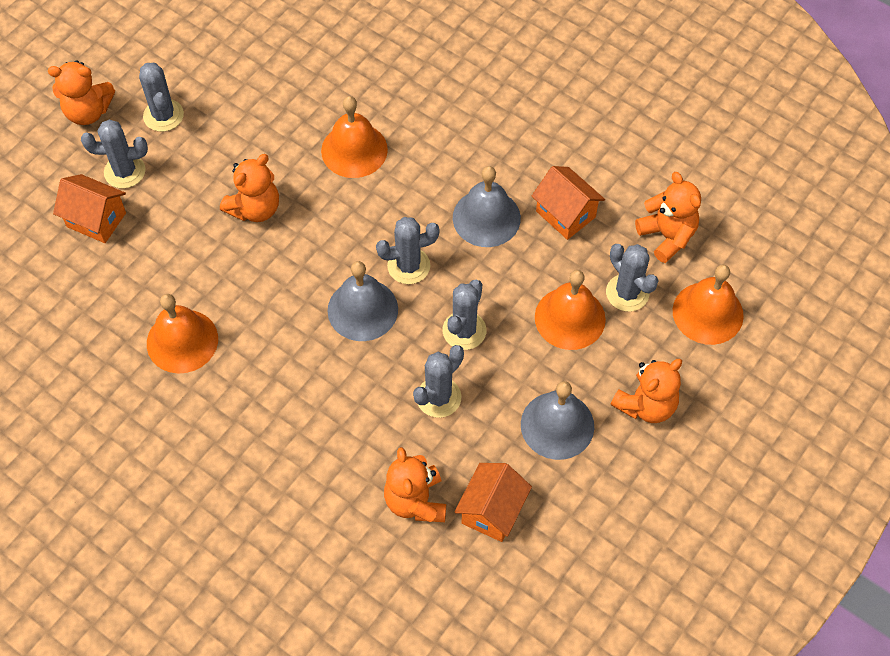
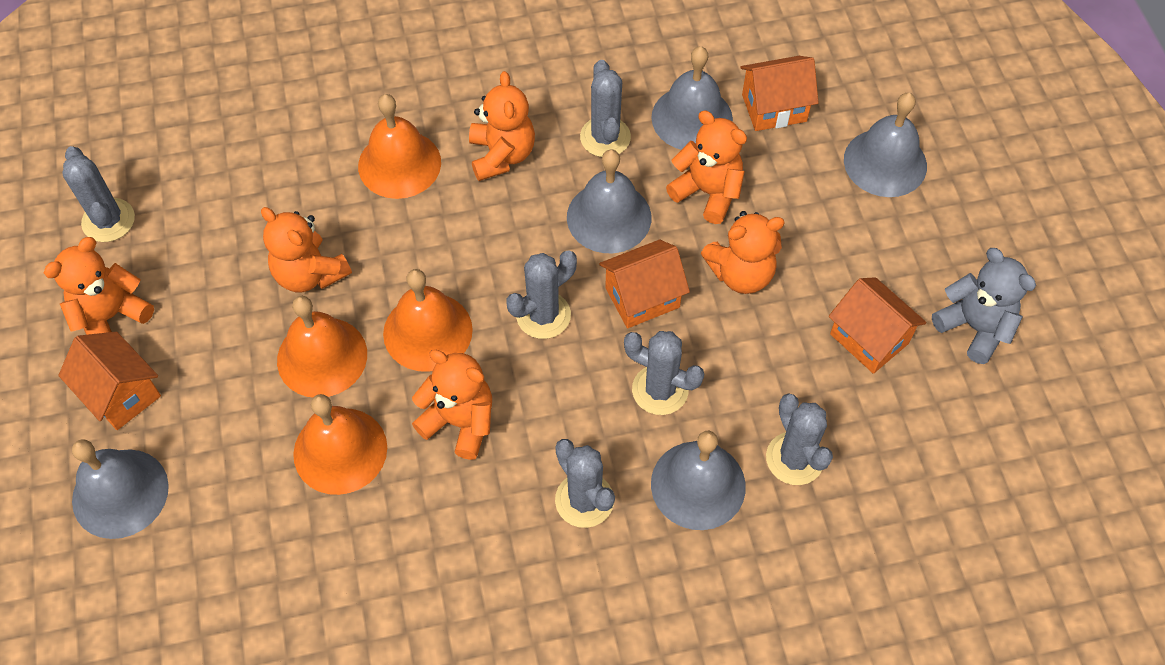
grey bell: 3 -> 5
grey teddy bear: 0 -> 1
orange house: 3 -> 4
orange teddy bear: 5 -> 6

